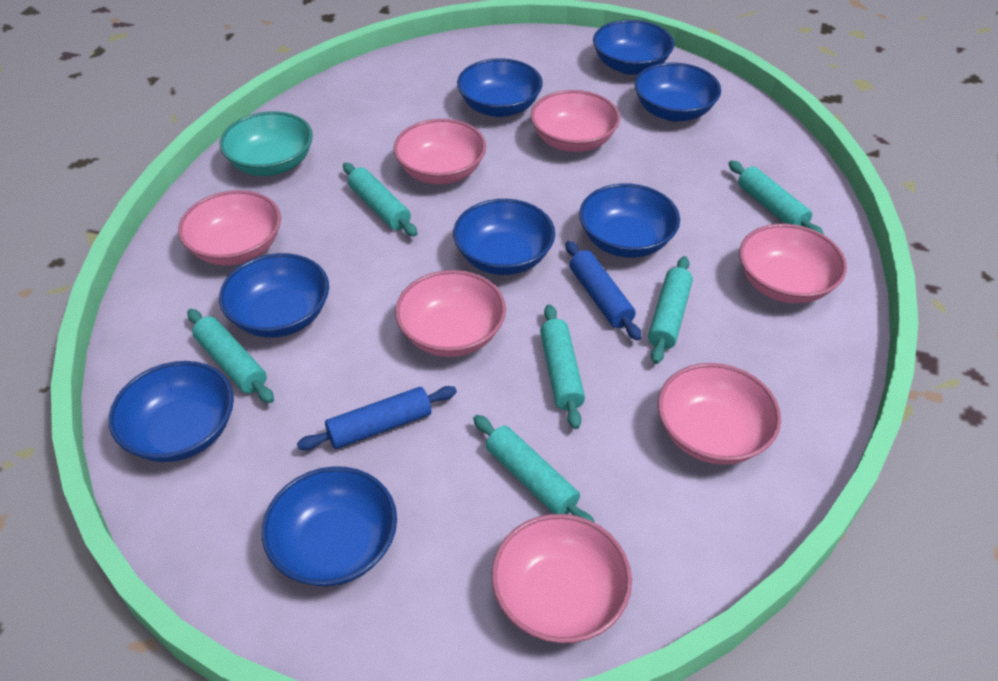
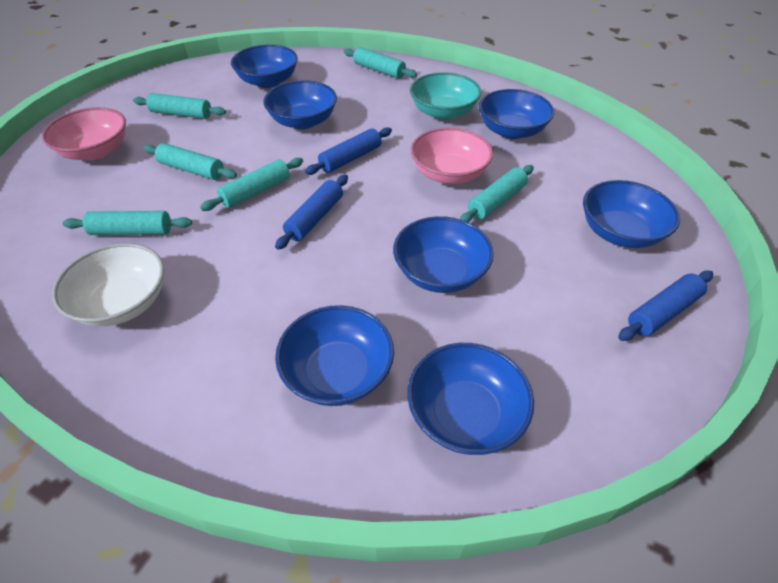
blue bowl: 8 -> 7
blue rolling pin: 2 -> 3
pink bowl: 7 -> 2
white bowl: 0 -> 1

